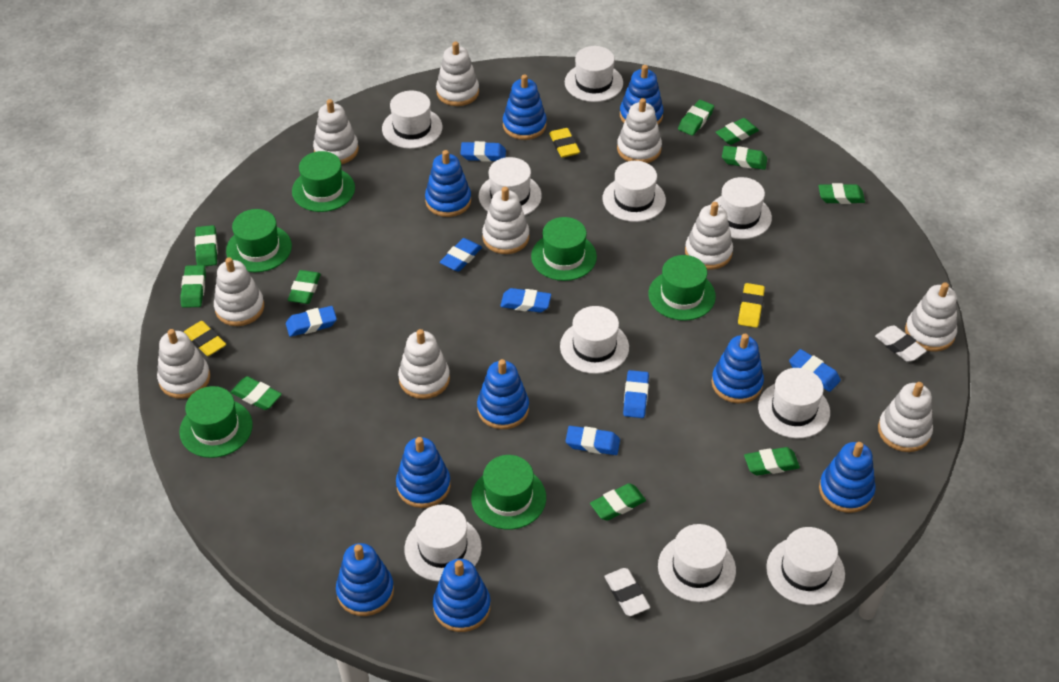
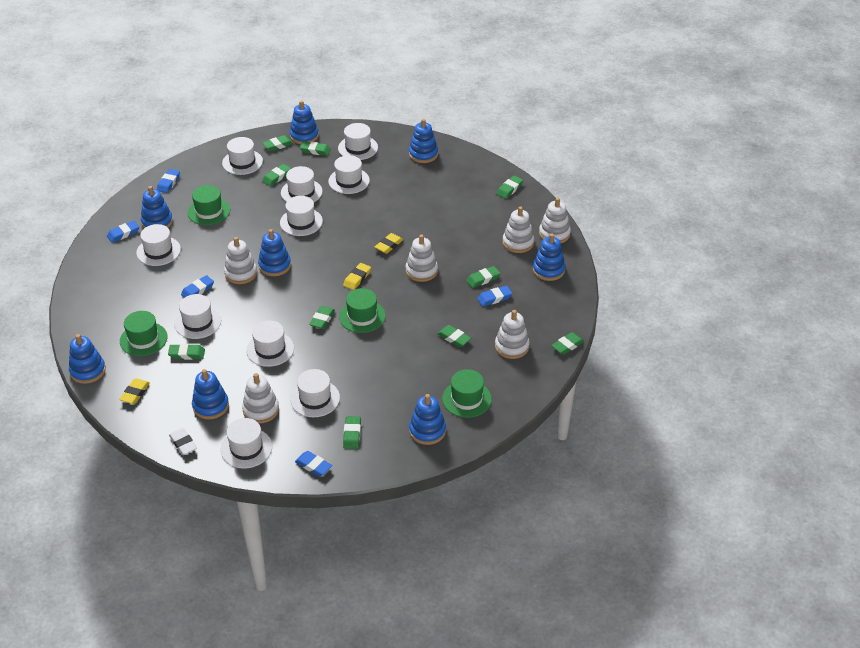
blue eraser: 7 -> 5
blue stacking toy: 9 -> 8
green hat: 6 -> 4
white eraser: 2 -> 1
white stacking toy: 10 -> 6

